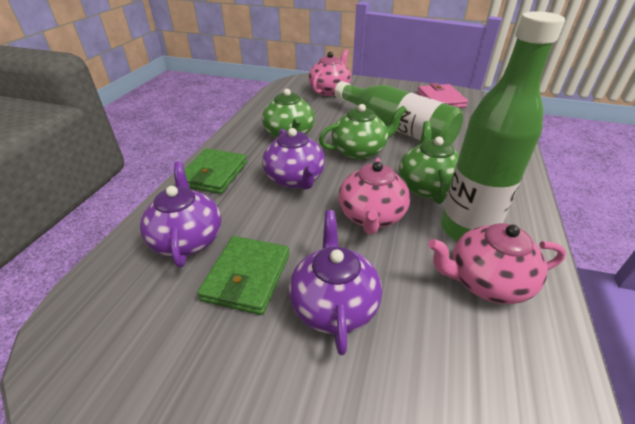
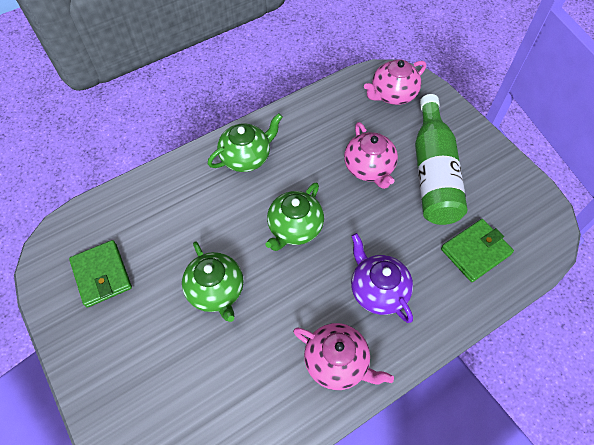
green bottle: 2 -> 1
pink wallet: 1 -> 0
purple teapot: 3 -> 1

